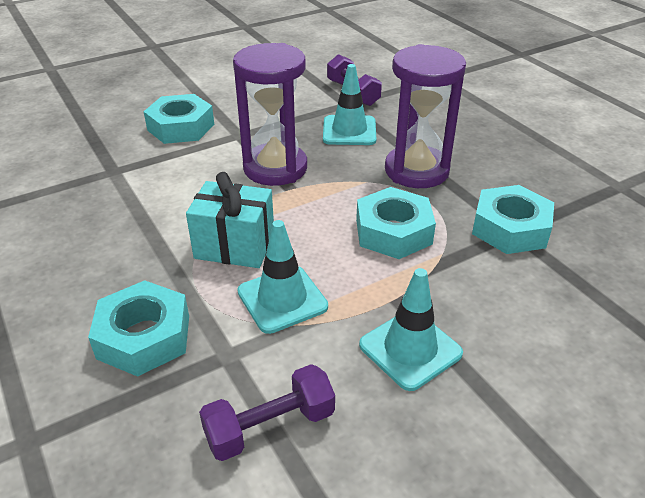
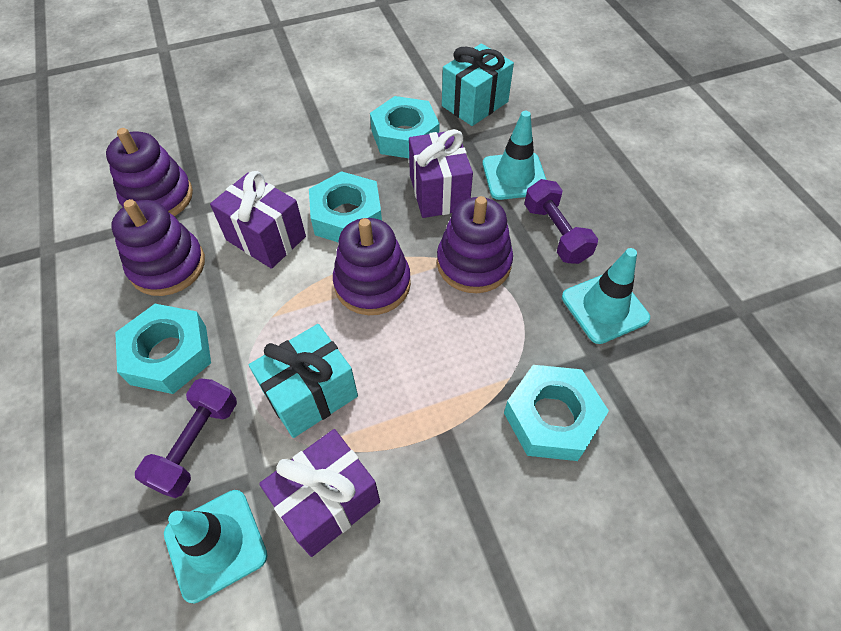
purple gift: 0 -> 3
purple hourglass: 2 -> 0
purple stacking toy: 0 -> 4
turquoise gift: 1 -> 2

